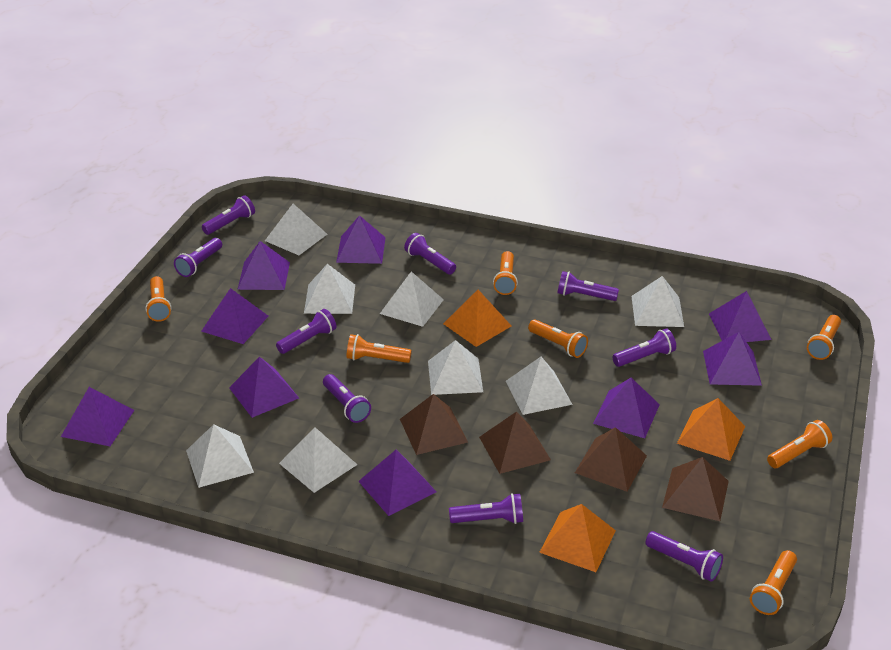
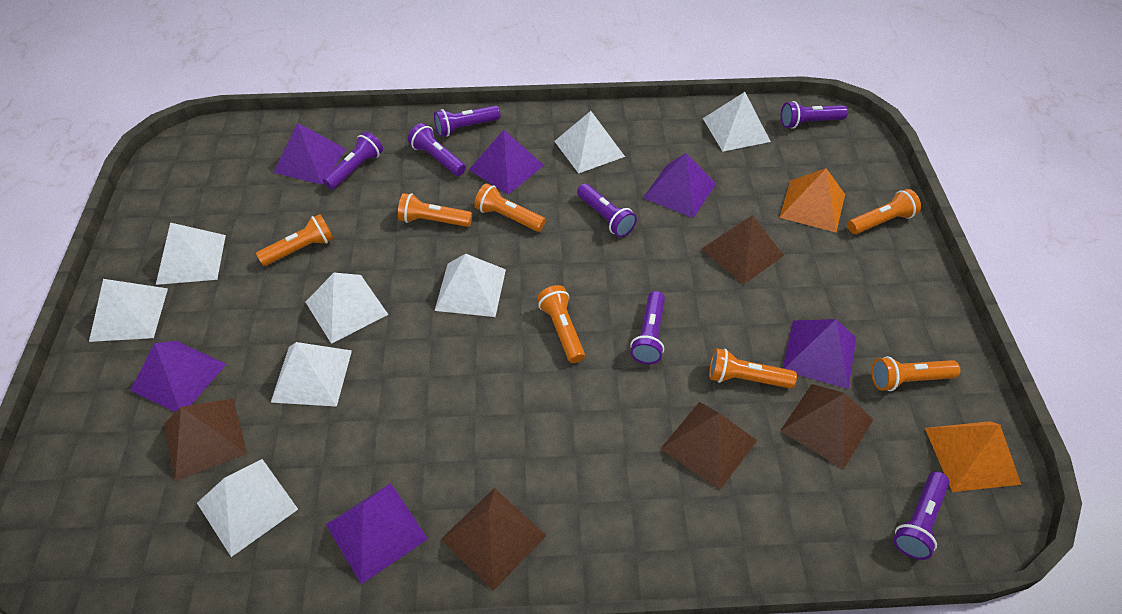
brown pyramid: 4 -> 5
orange pyramid: 3 -> 2
purple flashlight: 9 -> 7
purple pyramid: 9 -> 6

